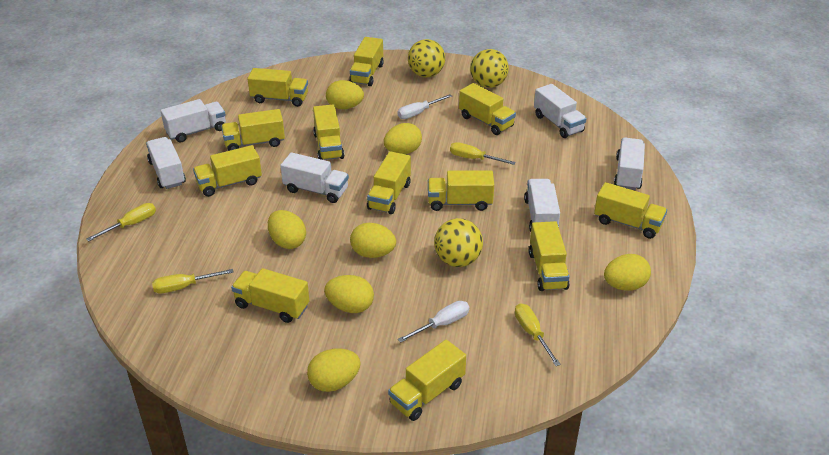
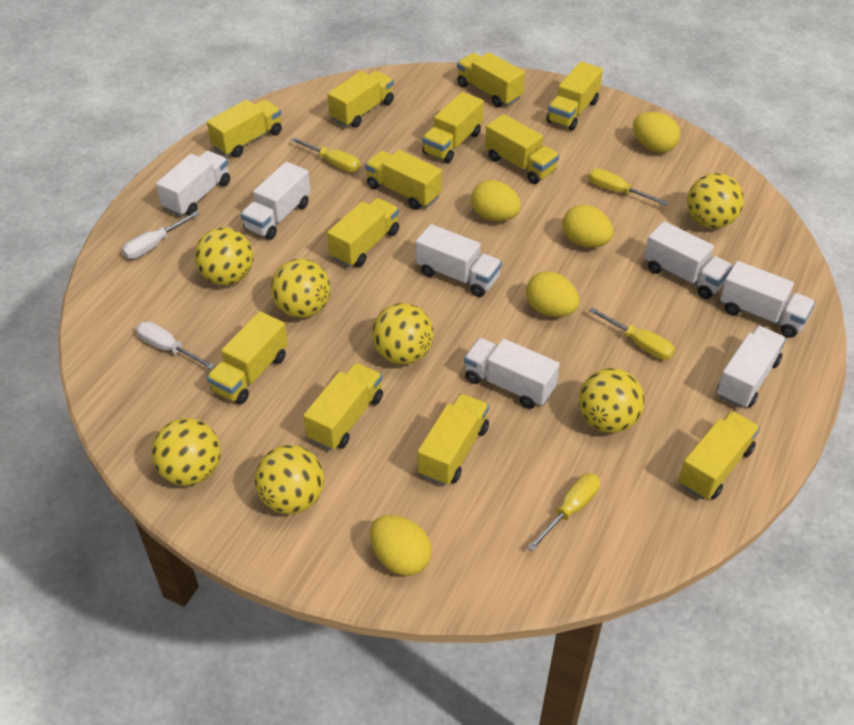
white truck: 6 -> 7
yellow ball: 3 -> 7
yellow egg: 7 -> 5

